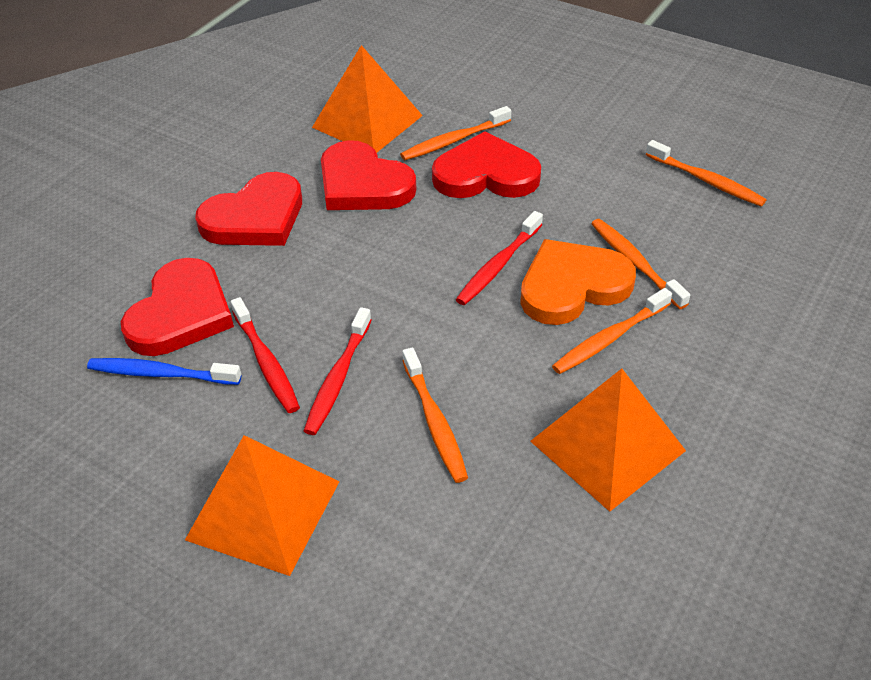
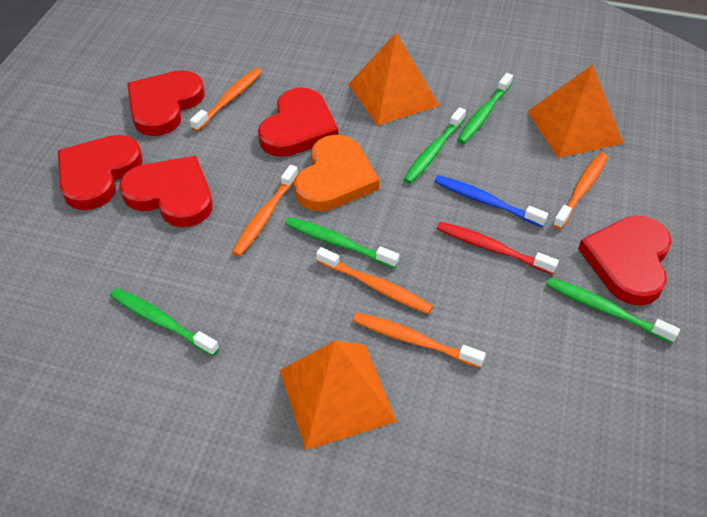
green toothbrush: 0 -> 5
red heart: 4 -> 5
red toothbrush: 3 -> 1

